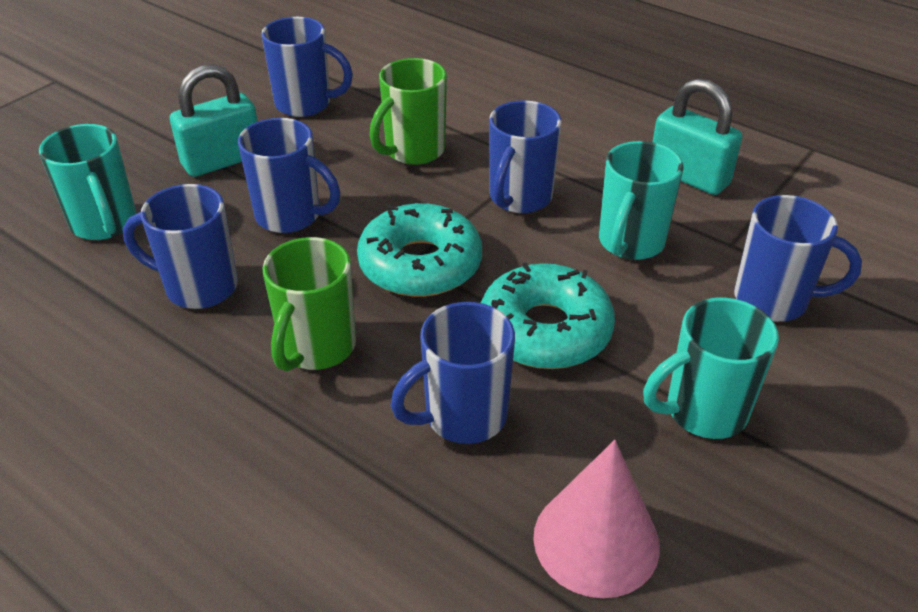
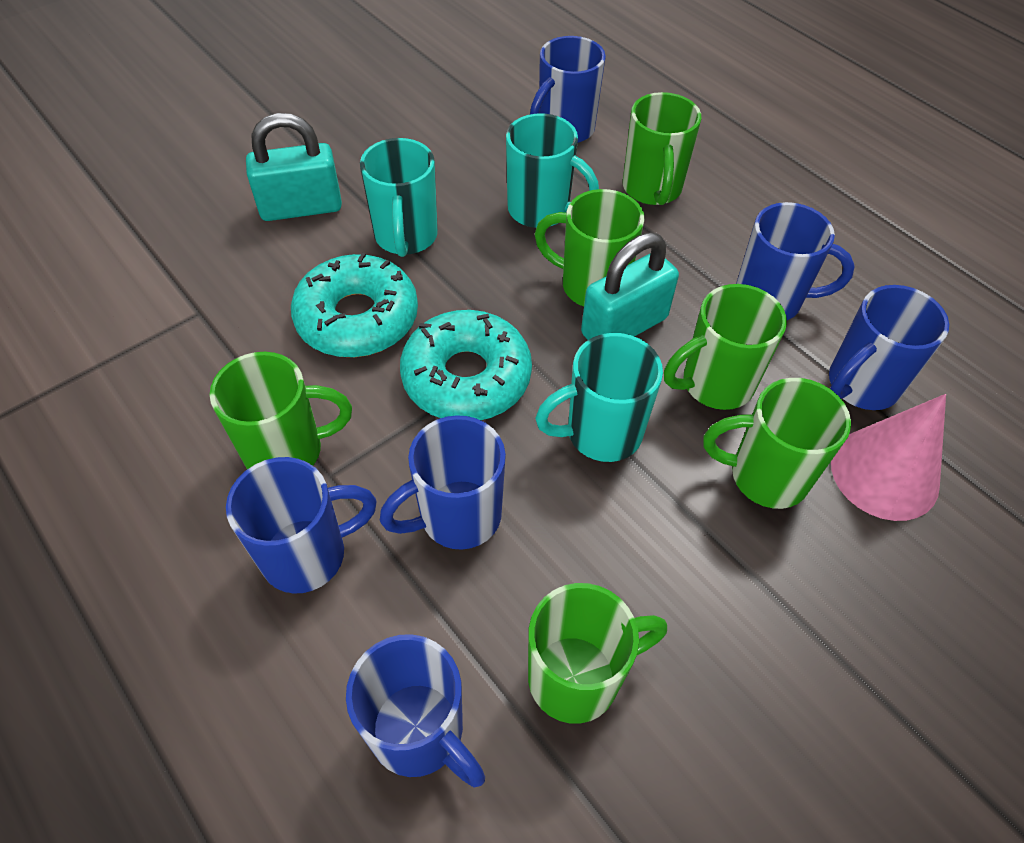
green mug: 2 -> 6

